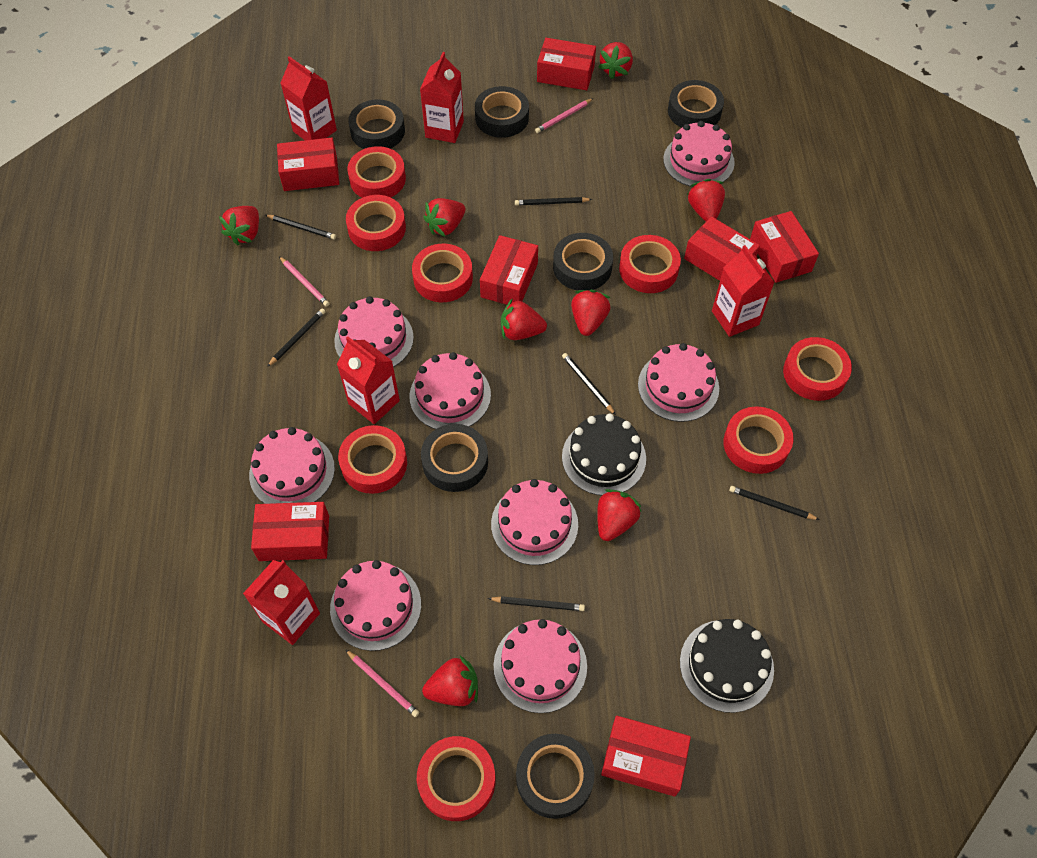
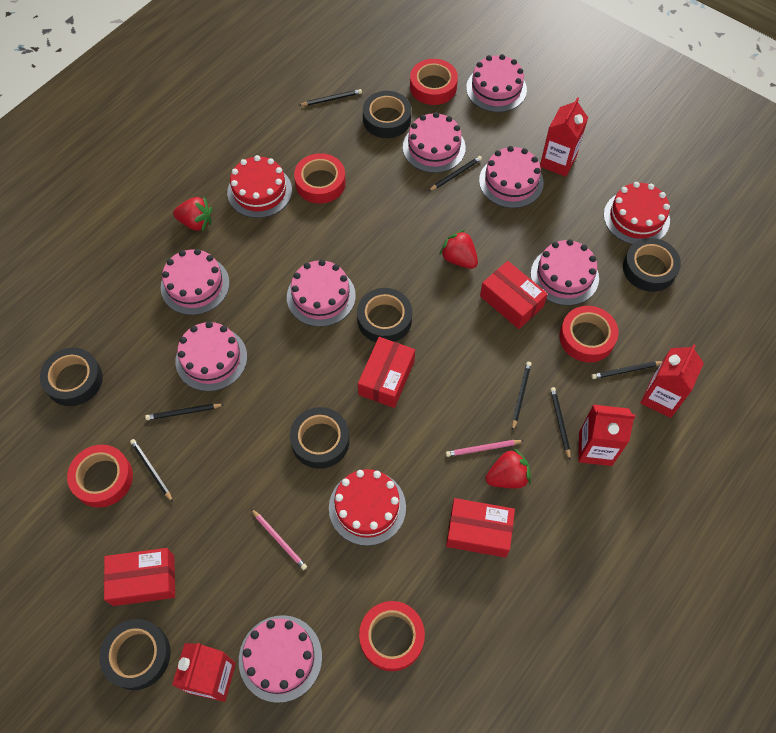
black cake: 2 -> 0
black pencil: 6 -> 7
pink pencil: 3 -> 2
red box: 7 -> 4
red cake: 0 -> 3
red carton: 5 -> 4
red strawberry: 8 -> 3
red tape: 8 -> 5

